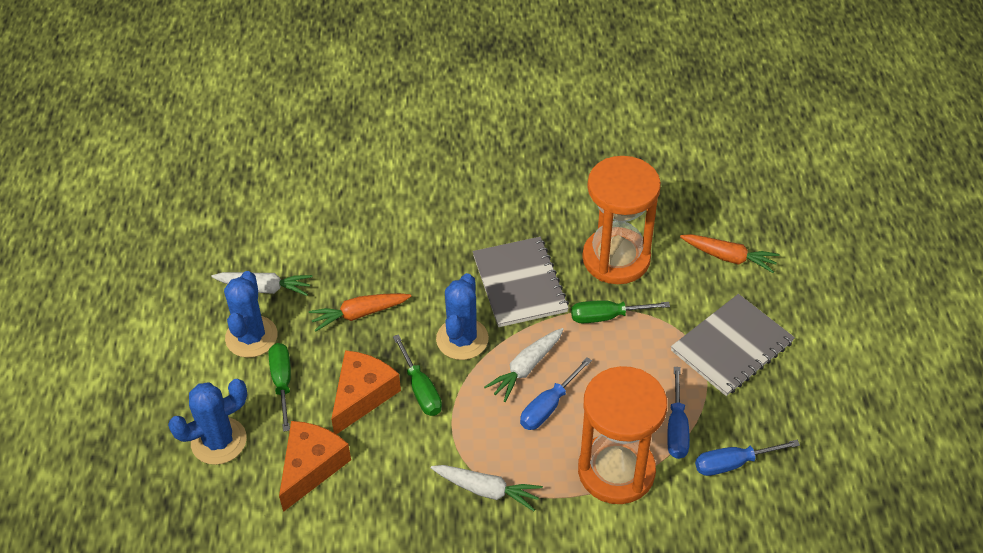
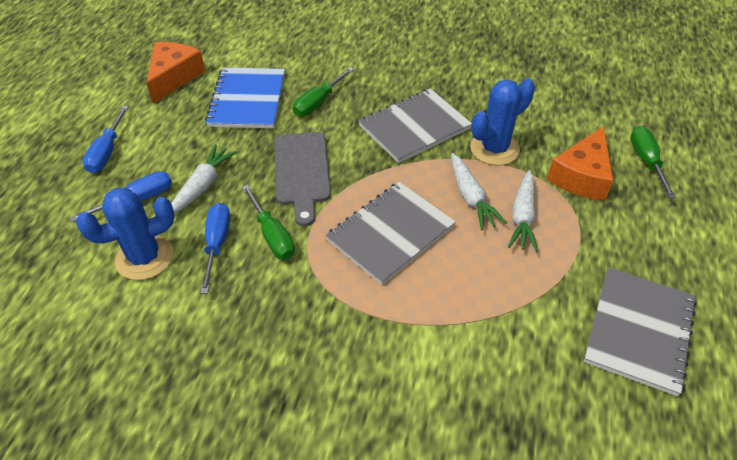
blue cactus: 3 -> 2
blue notebook: 0 -> 1
grey cutting board: 0 -> 1
grey notebook: 2 -> 3
orange carrot: 2 -> 0
orange hourglass: 2 -> 0

